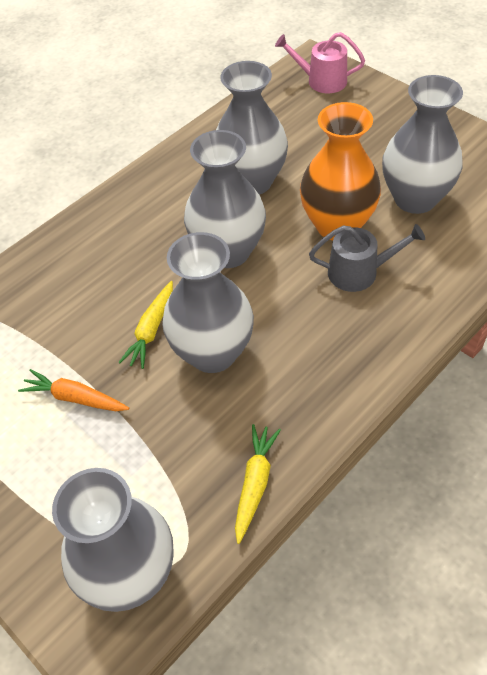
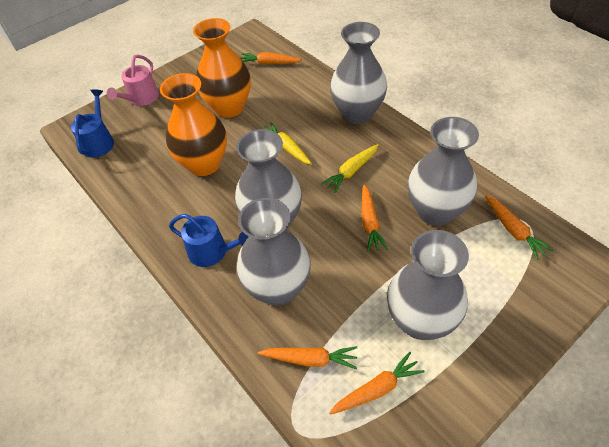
blue watering can: 0 -> 2
grey watering can: 1 -> 0
orange carrot: 1 -> 5
orange vase: 1 -> 2

